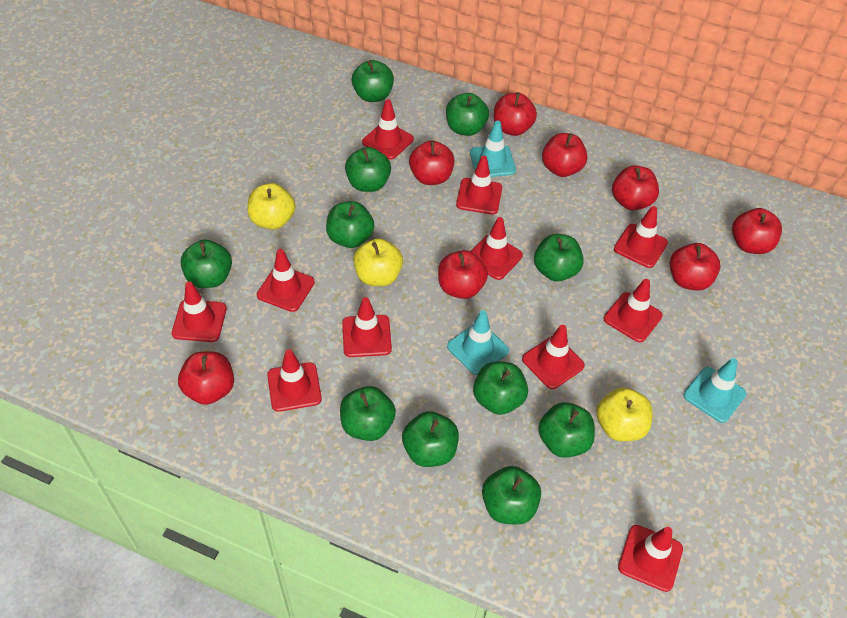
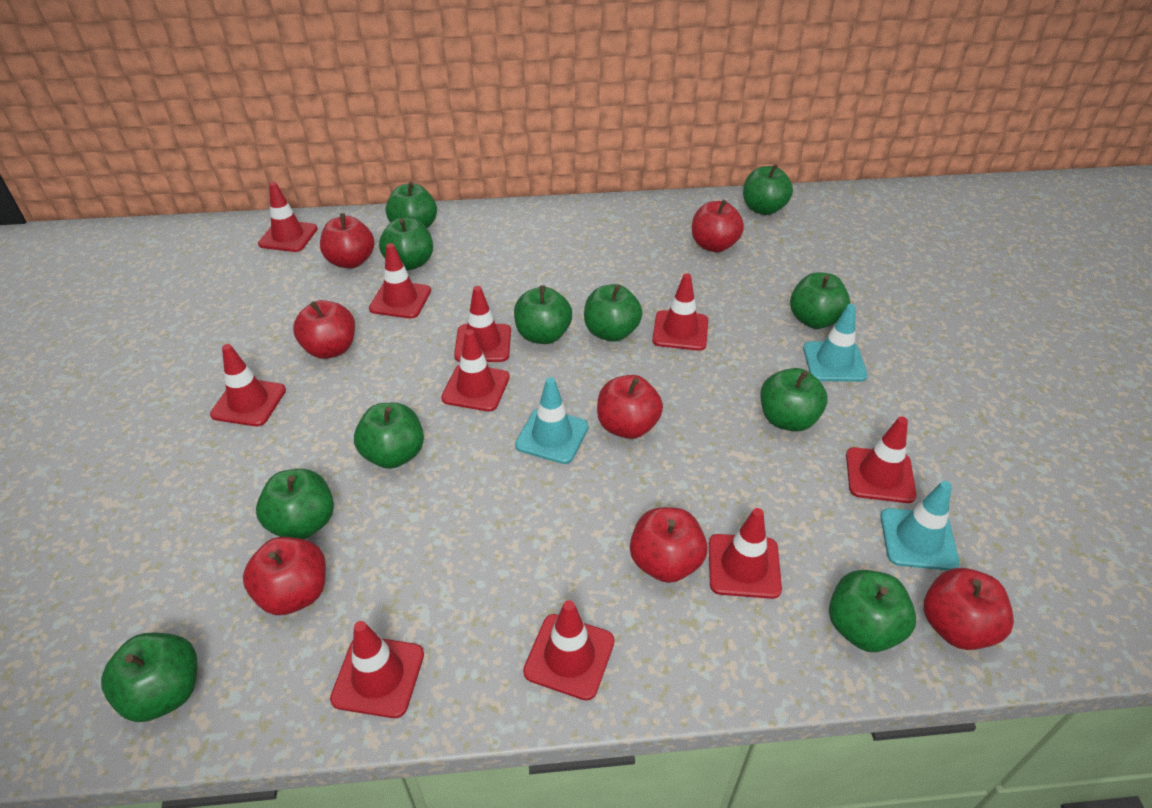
red apple: 8 -> 7
red traffic cone: 11 -> 10
yellow apple: 3 -> 0

